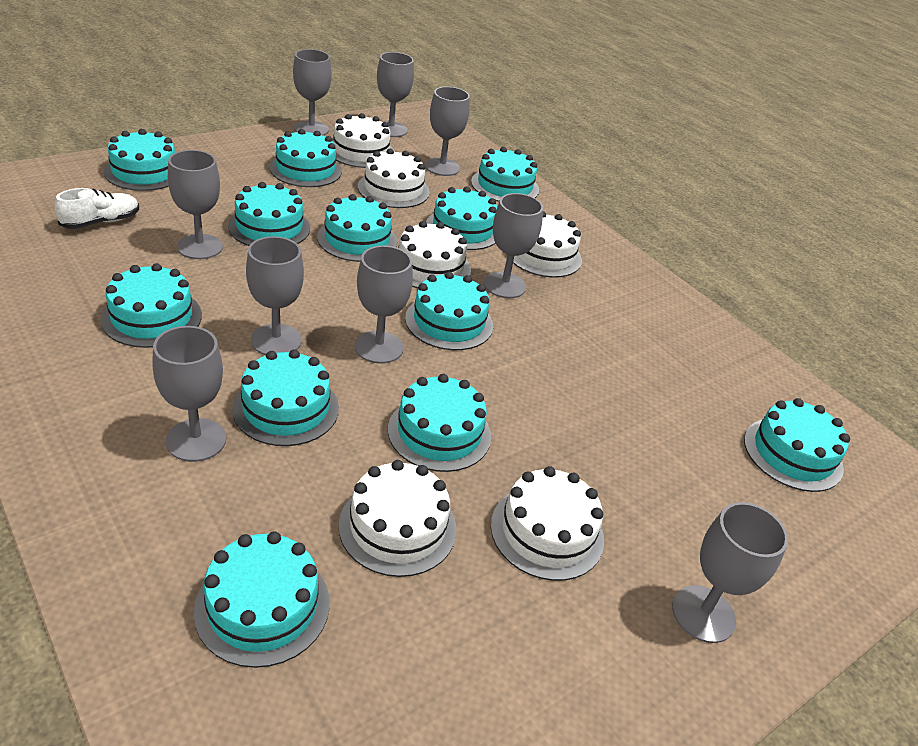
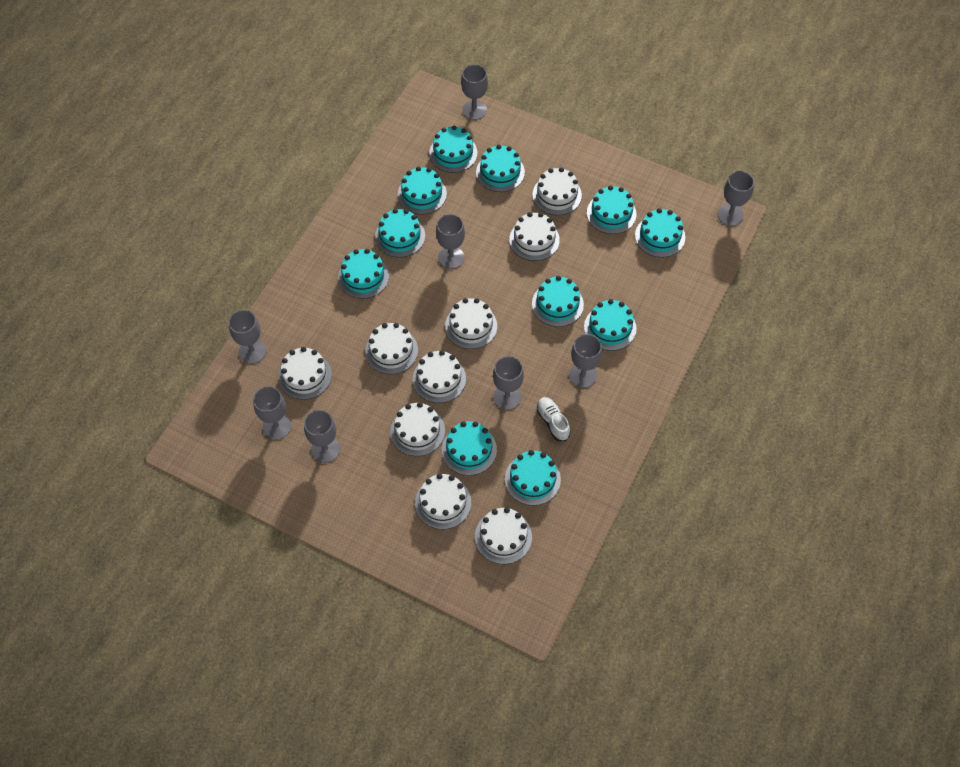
grey goblet: 9 -> 8
turquoise cake: 12 -> 11
white cake: 6 -> 9

